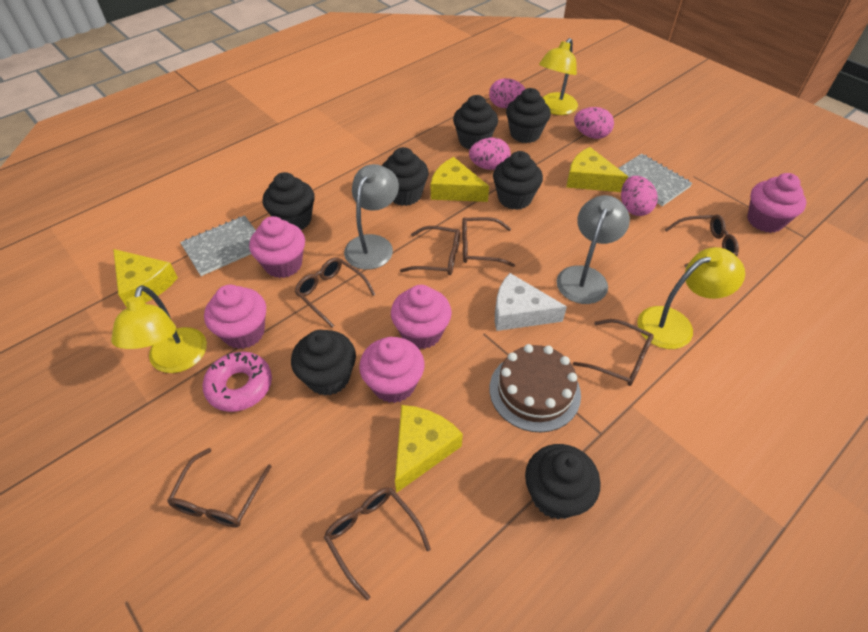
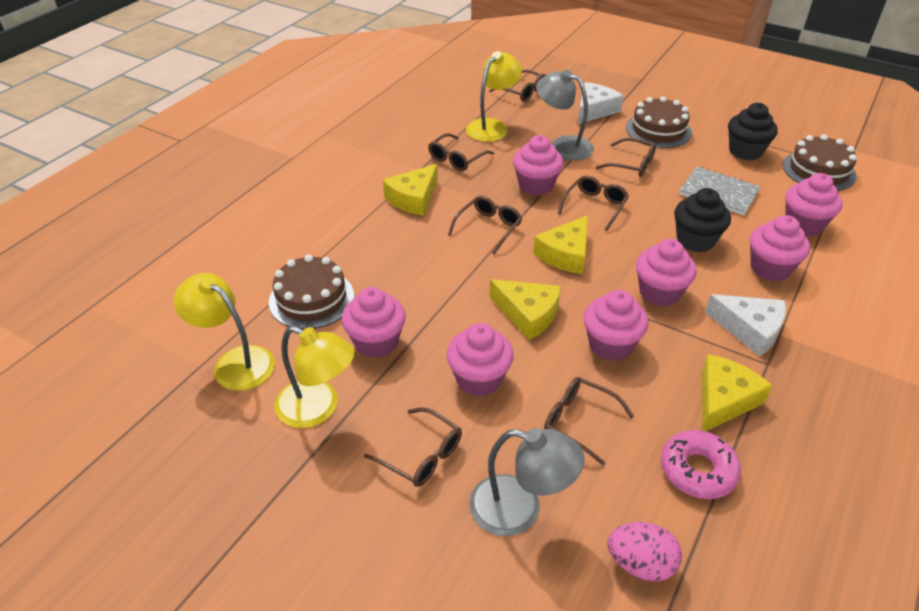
black cupcake: 7 -> 2
brown cake: 1 -> 3
grey notebook: 2 -> 1
pink cupcake: 5 -> 7
pink egg: 4 -> 1
white cheese: 1 -> 2

